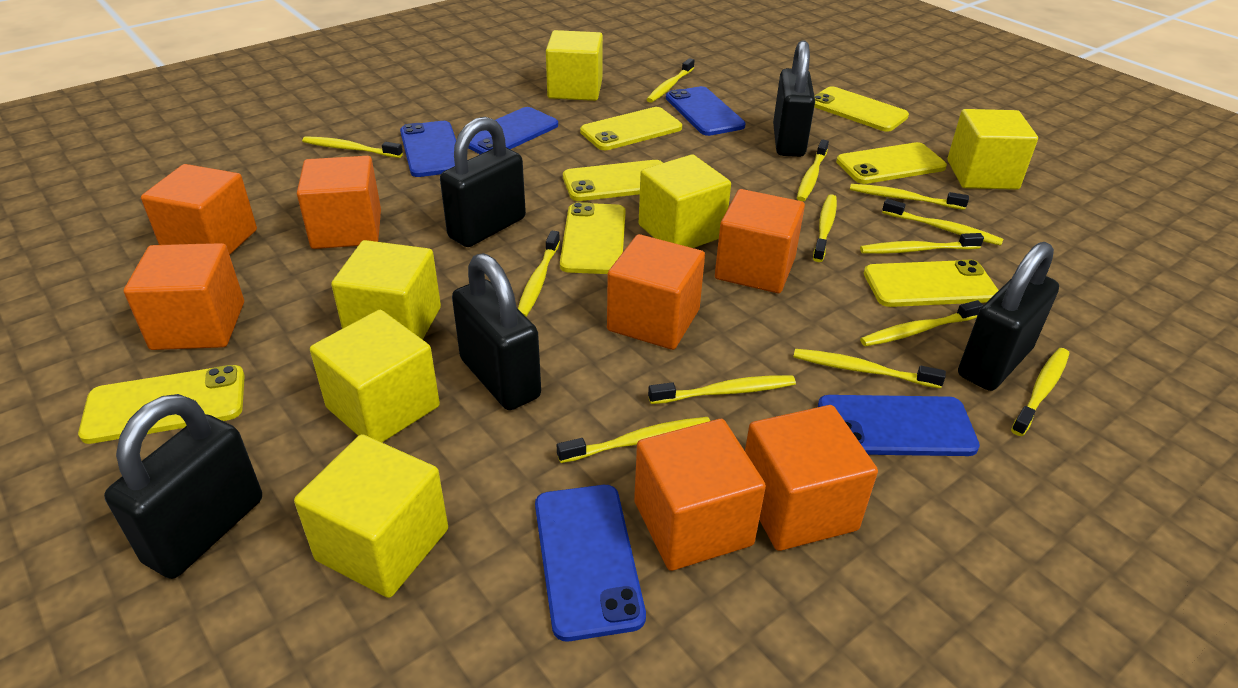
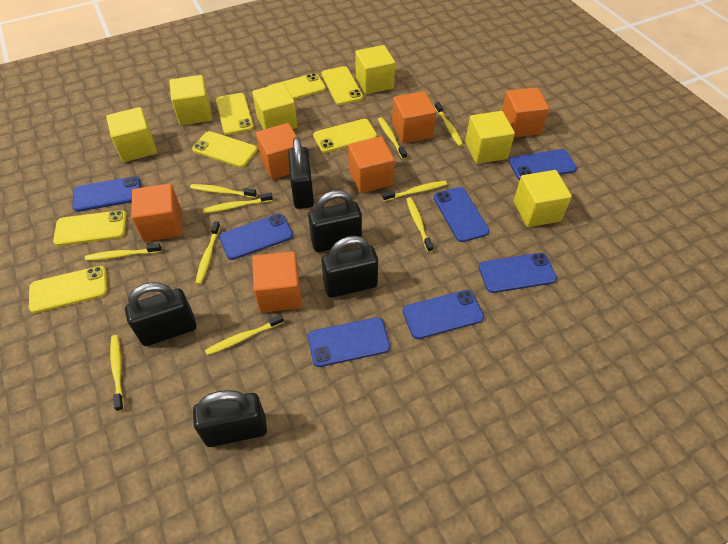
blue phone: 5 -> 7
orange cube: 7 -> 6
yellow toothbrush: 13 -> 10

